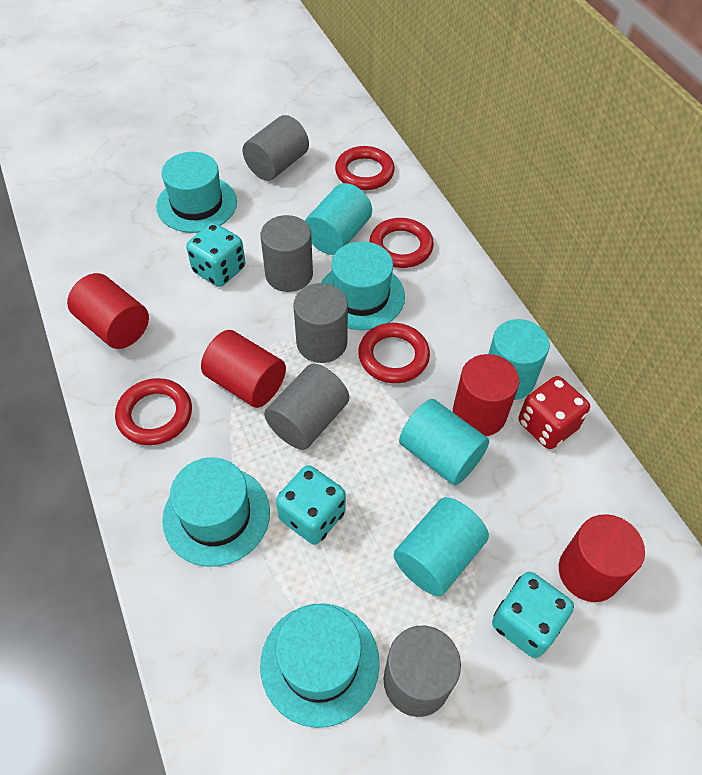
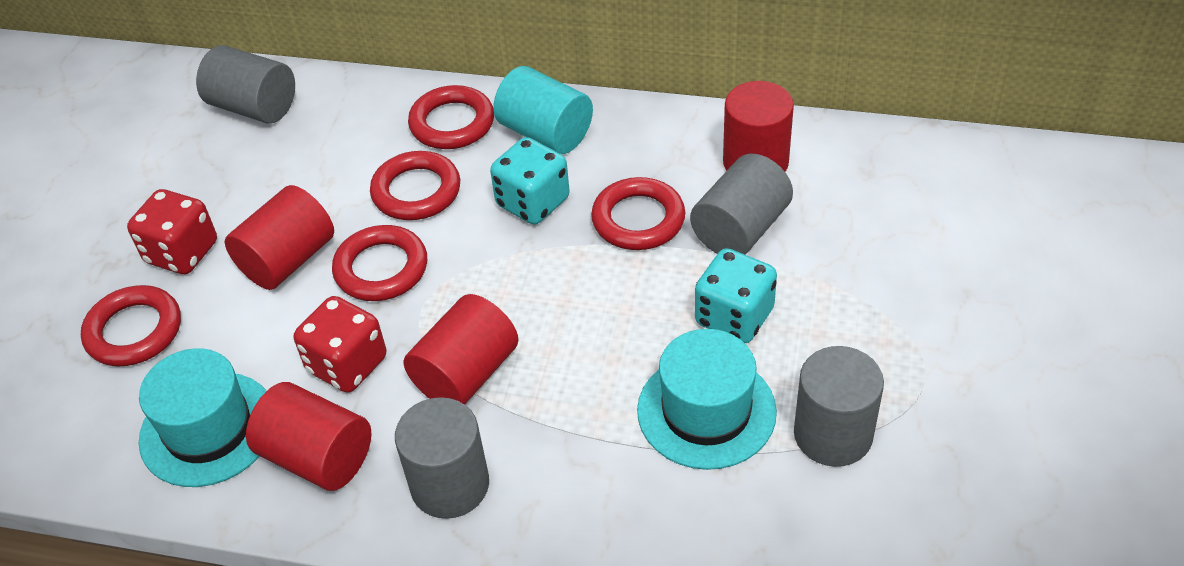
grey cylinder: 5 -> 4
red dice: 1 -> 2
red ring: 4 -> 5
turquoise cylinder: 4 -> 1
turquoise dice: 3 -> 2
turquoise hat: 4 -> 2

